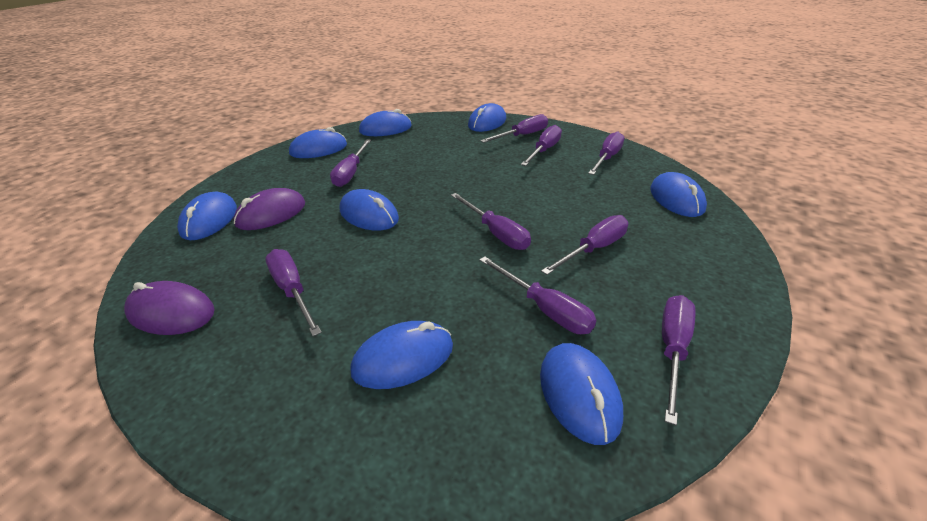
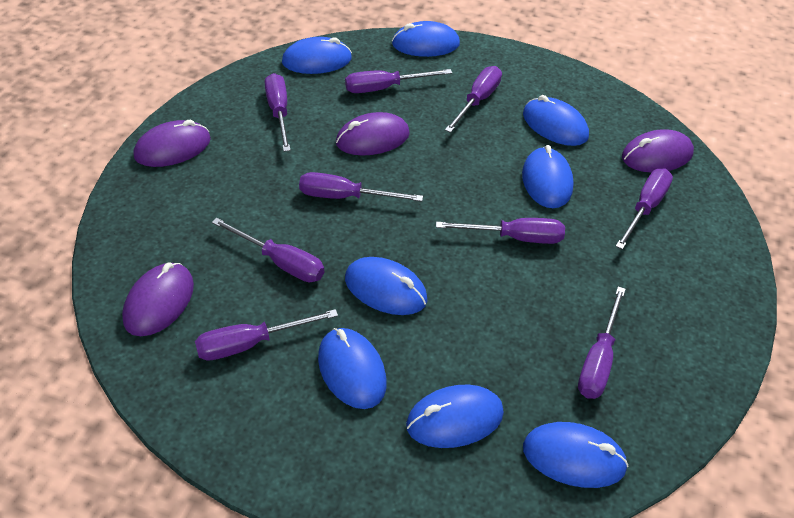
purple mouse: 2 -> 4

